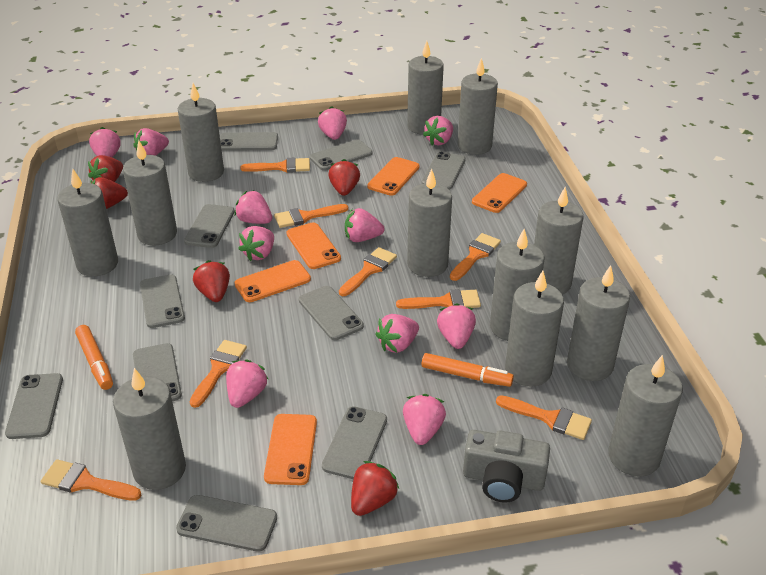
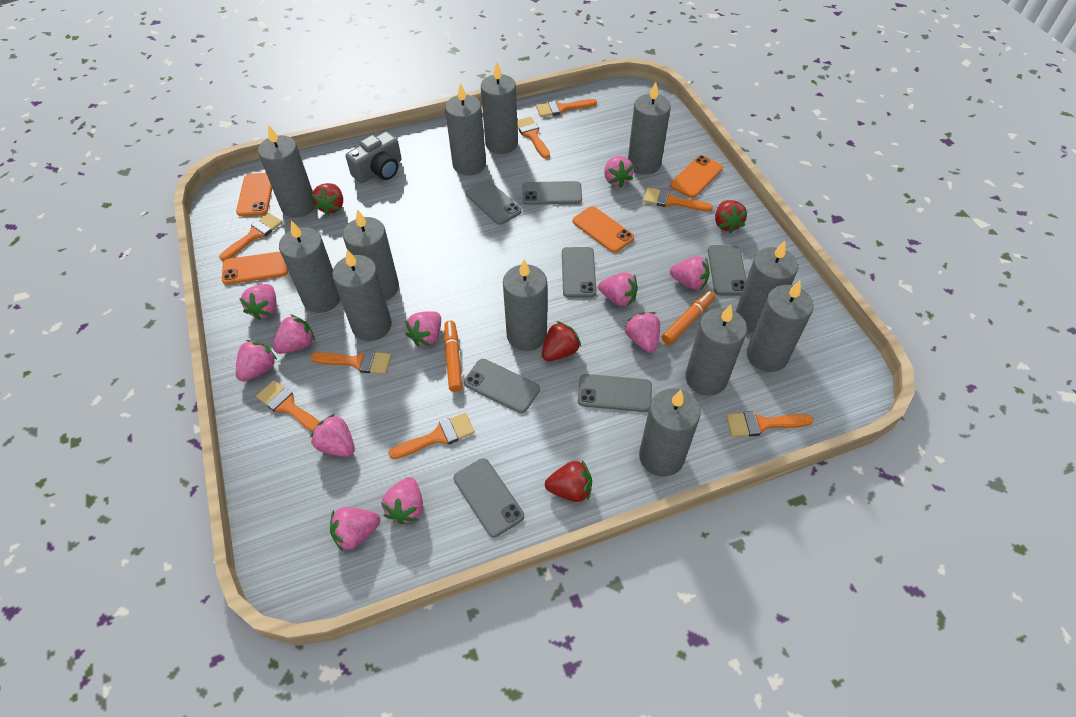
grey phone: 10 -> 7
orange phone: 5 -> 4
red strawberry: 5 -> 4

